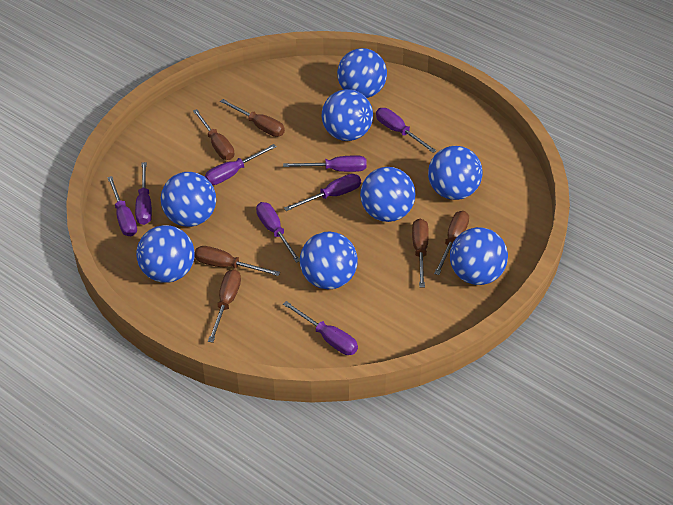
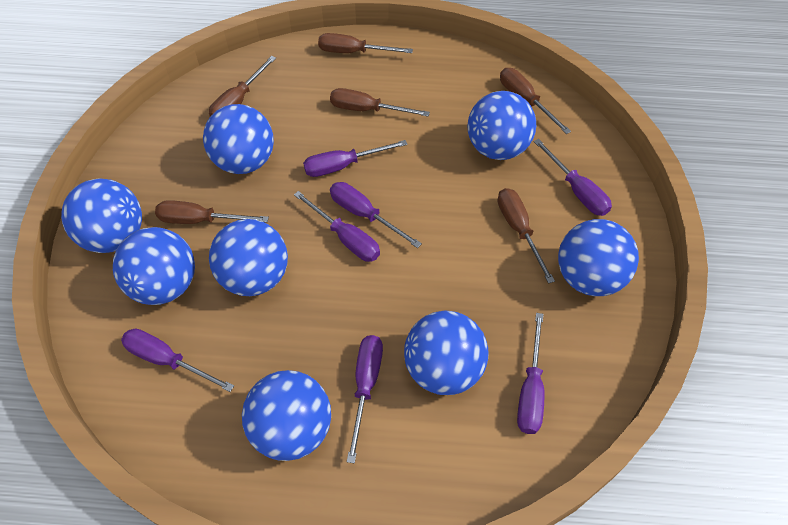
purple screwdriver: 8 -> 7

